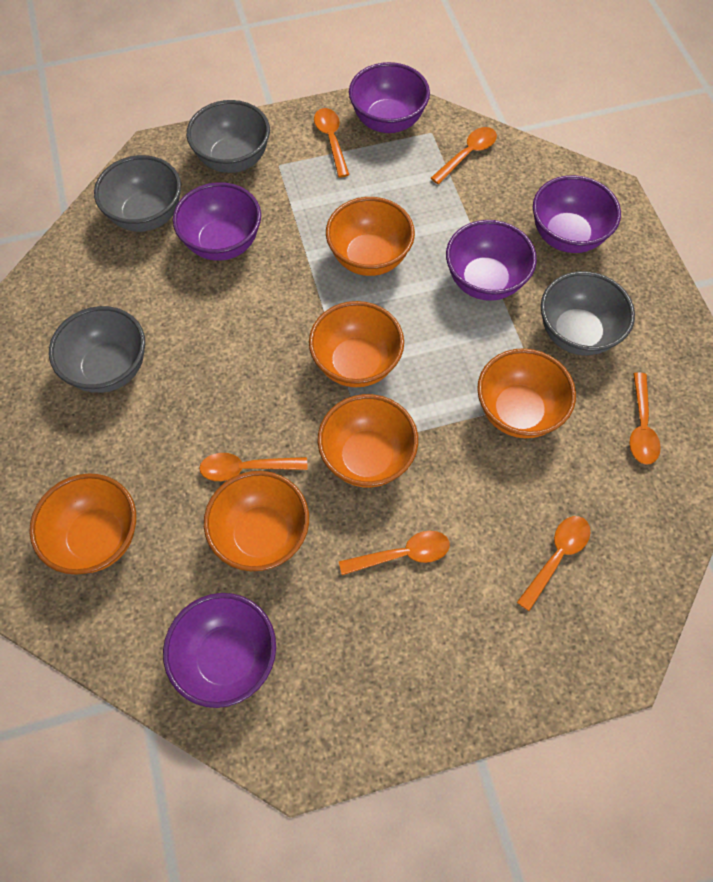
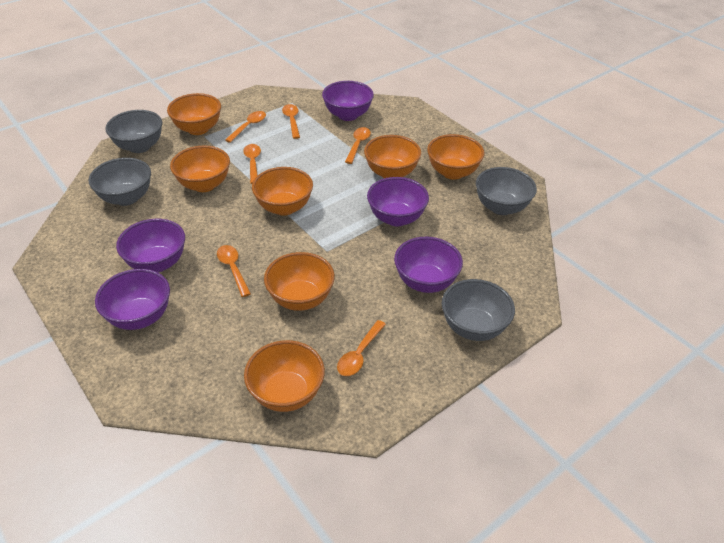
orange bowl: 6 -> 7

